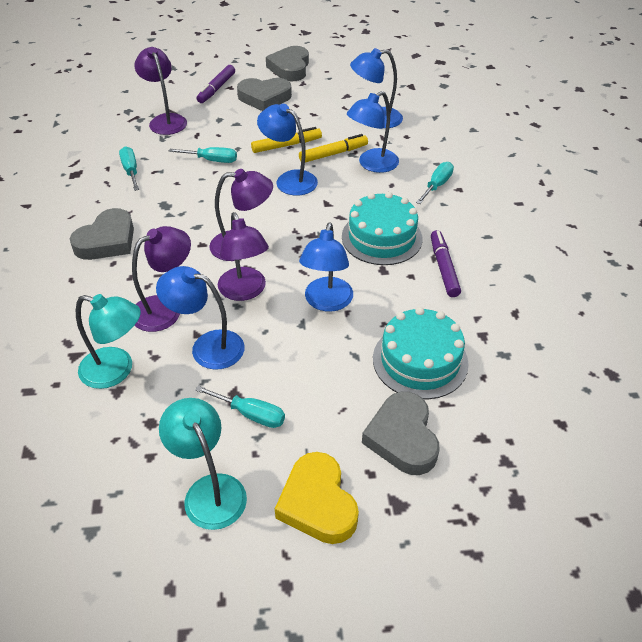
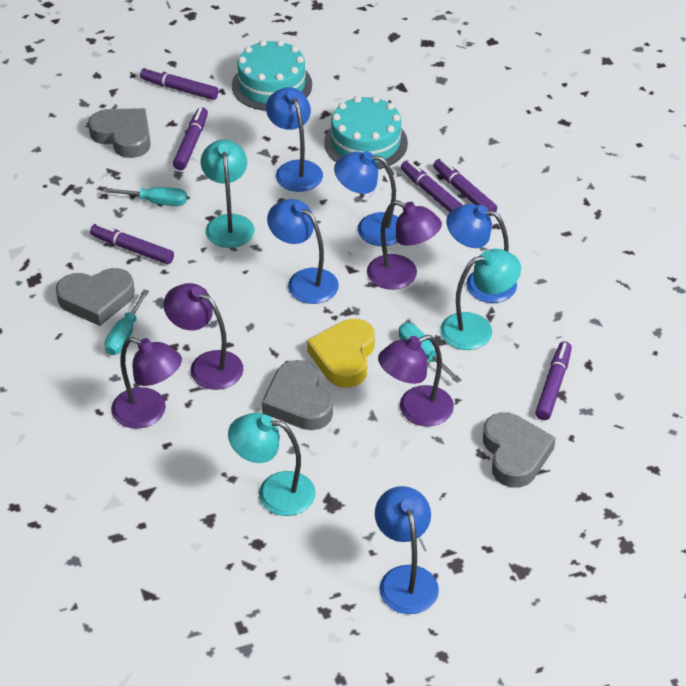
purple marker: 2 -> 6
turquoise lamp: 2 -> 3
turquoise screwdriver: 4 -> 3
yellow marker: 2 -> 0

